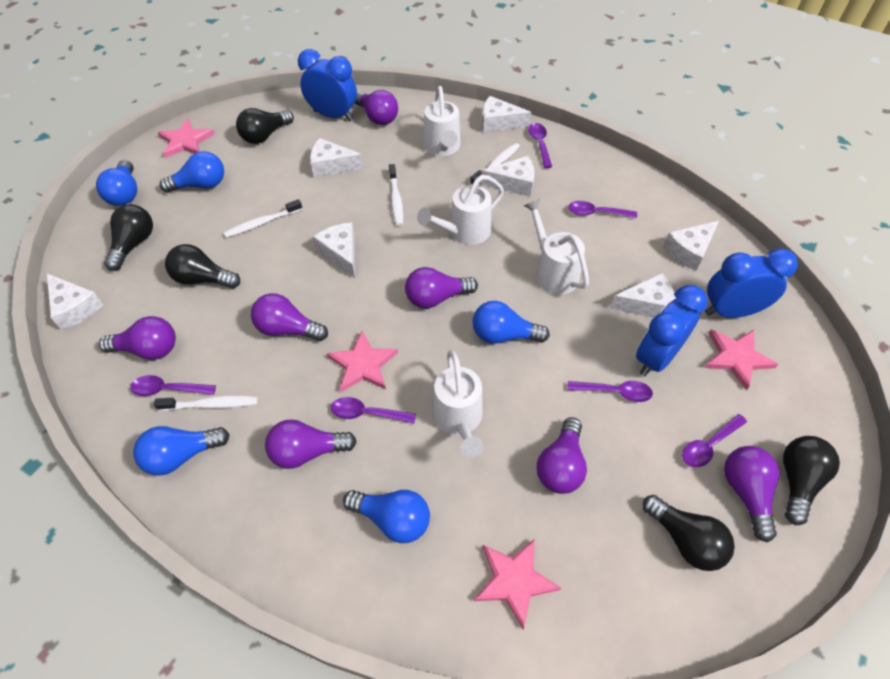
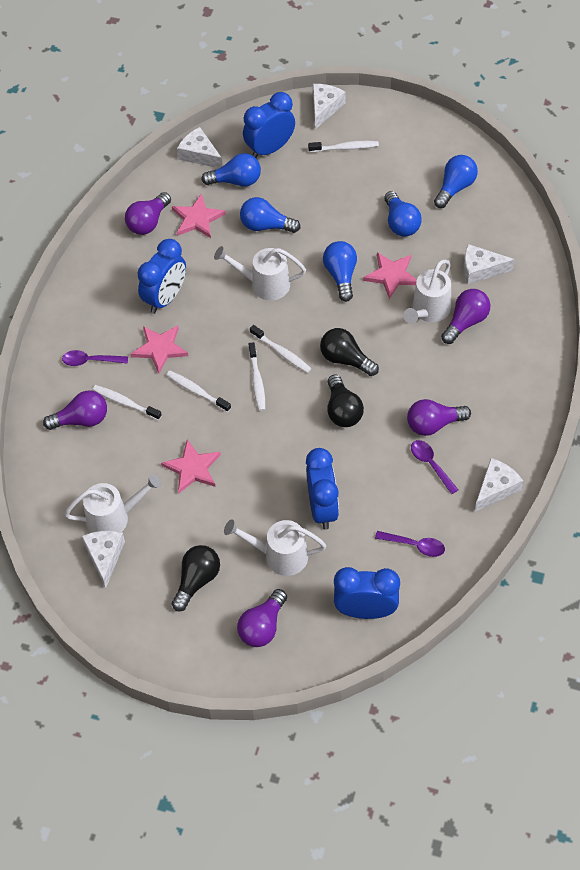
black light bulb: 5 -> 3
blue clock: 3 -> 4
purple light bulb: 7 -> 5
purple spoon: 6 -> 3
white cheese: 7 -> 5
white toothbrush: 4 -> 5

